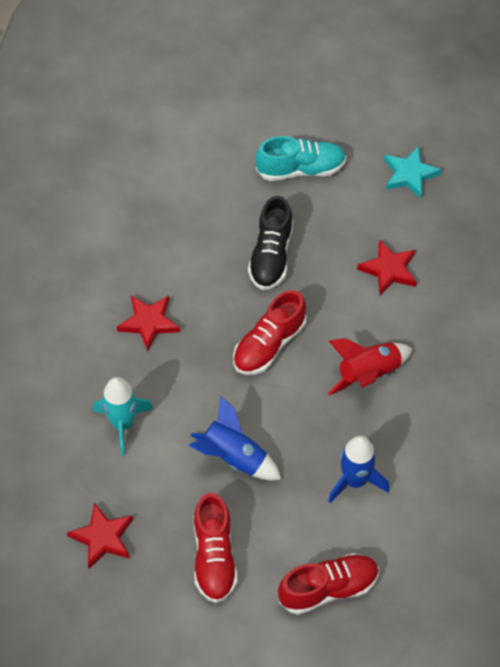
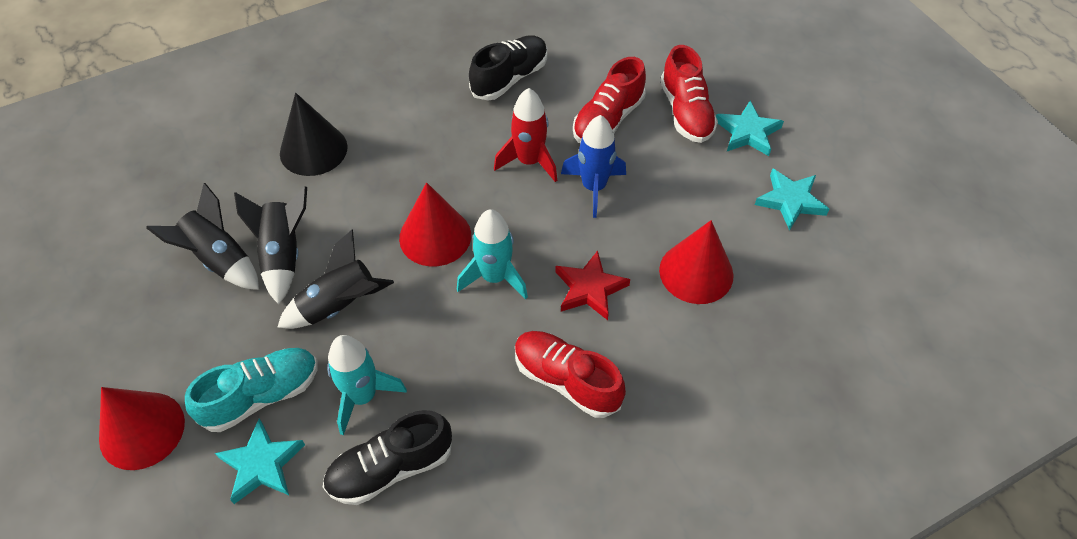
black cone: 0 -> 1
black rocket: 0 -> 3
black shoe: 1 -> 2
blue rocket: 2 -> 1
red cone: 0 -> 3
red star: 3 -> 1
turquoise rocket: 1 -> 2
turquoise star: 1 -> 3

